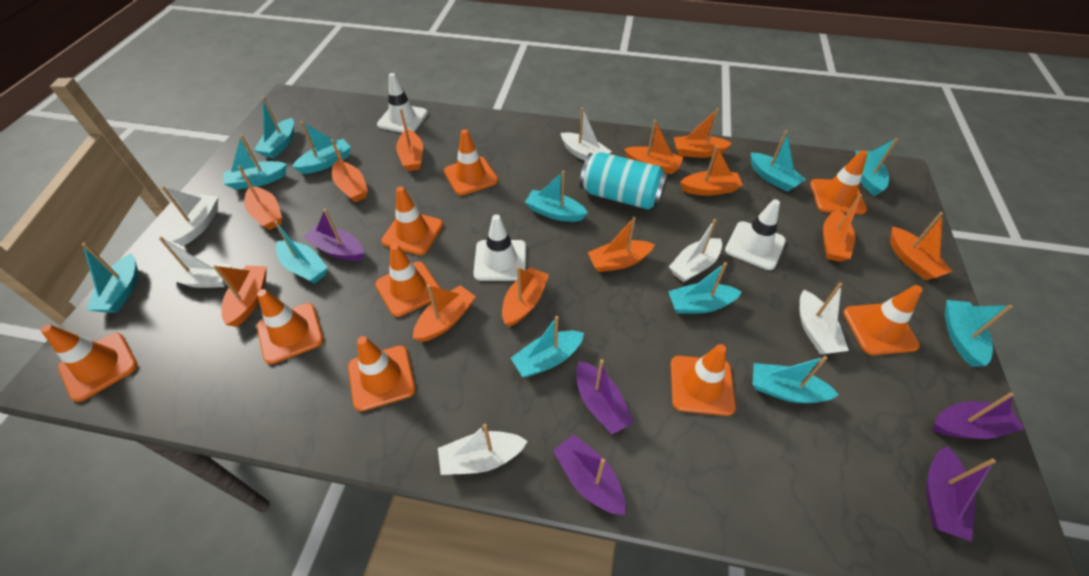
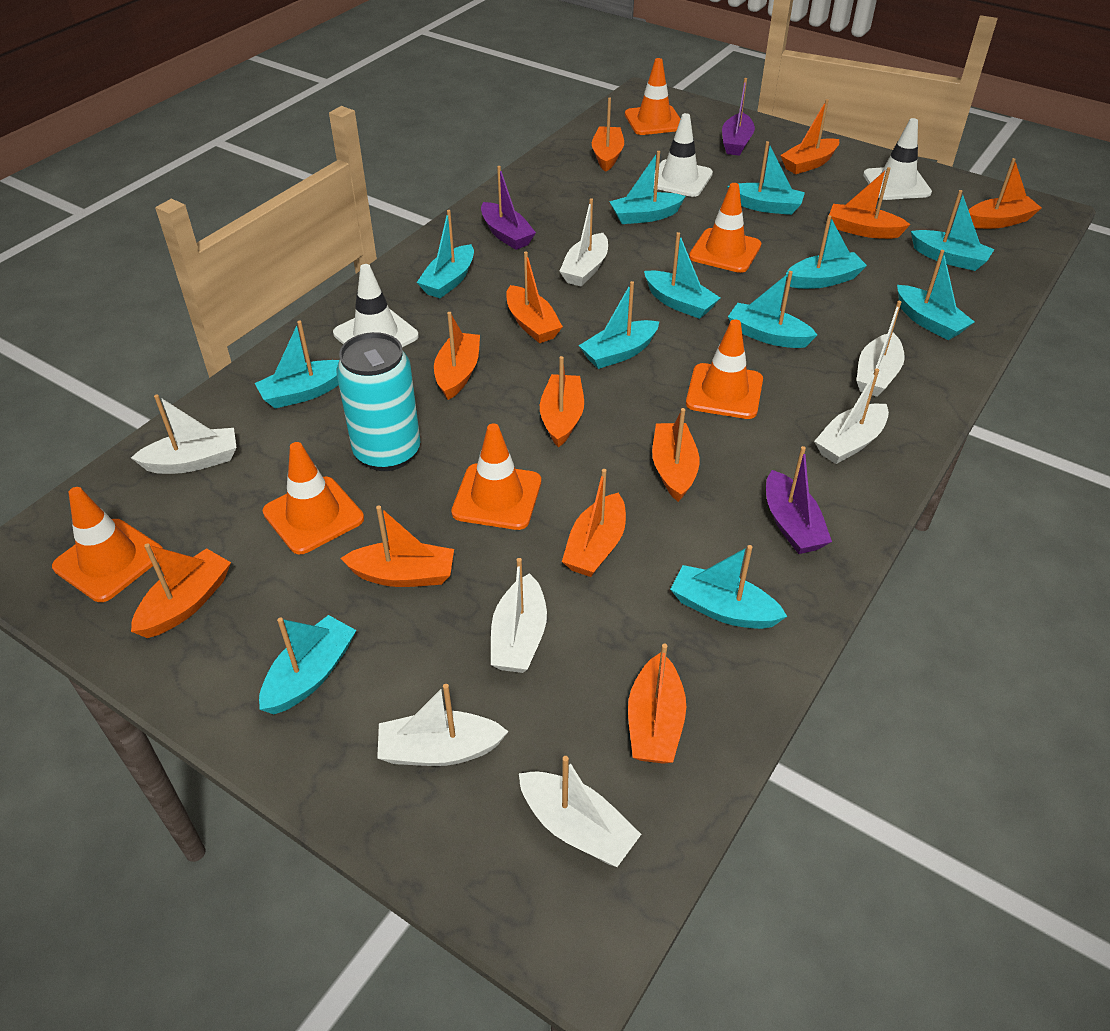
orange traffic cone: 9 -> 6
purple boat: 5 -> 3
white boat: 6 -> 7

